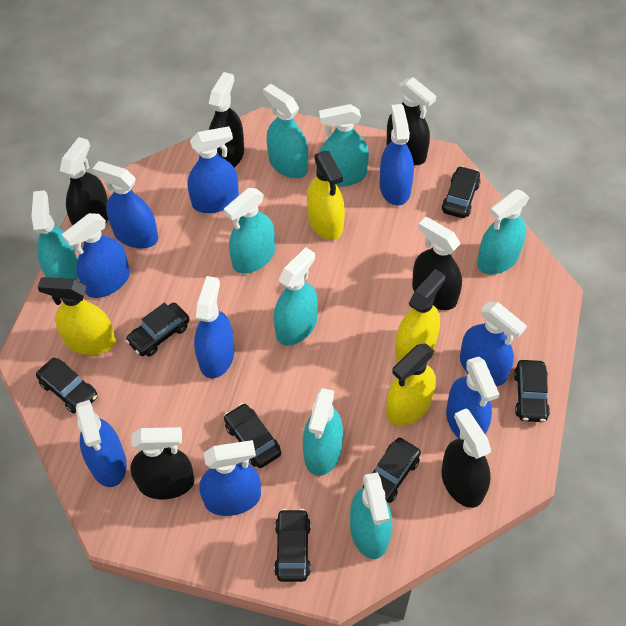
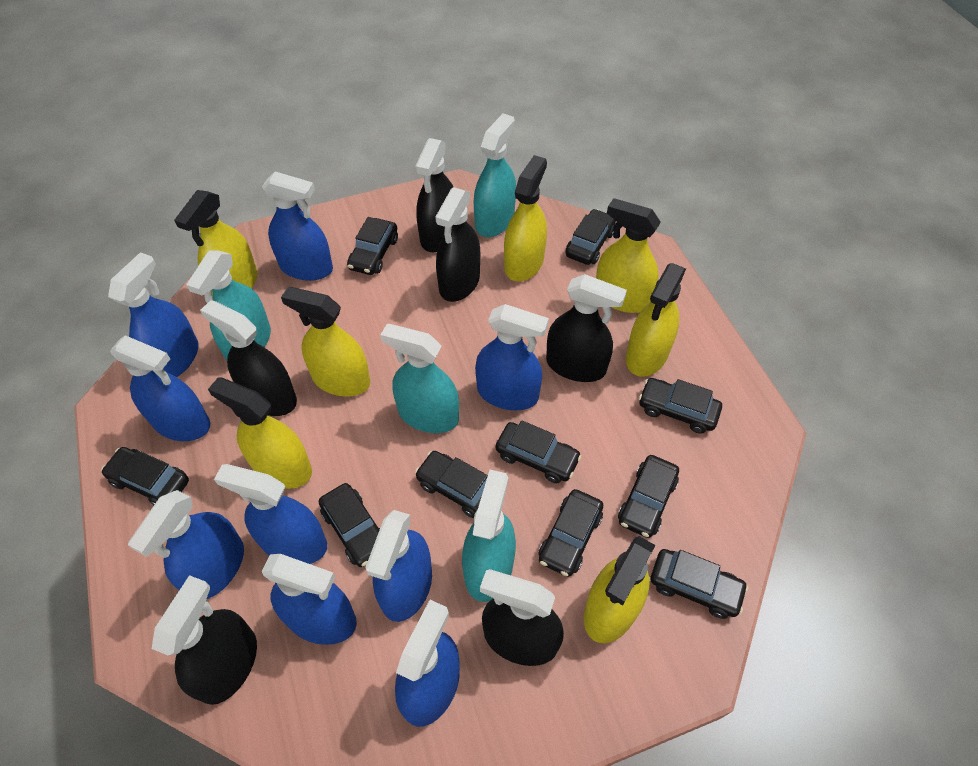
black car: 7 -> 10
turquoise spray bottle: 8 -> 4
yellow spray bottle: 4 -> 7

